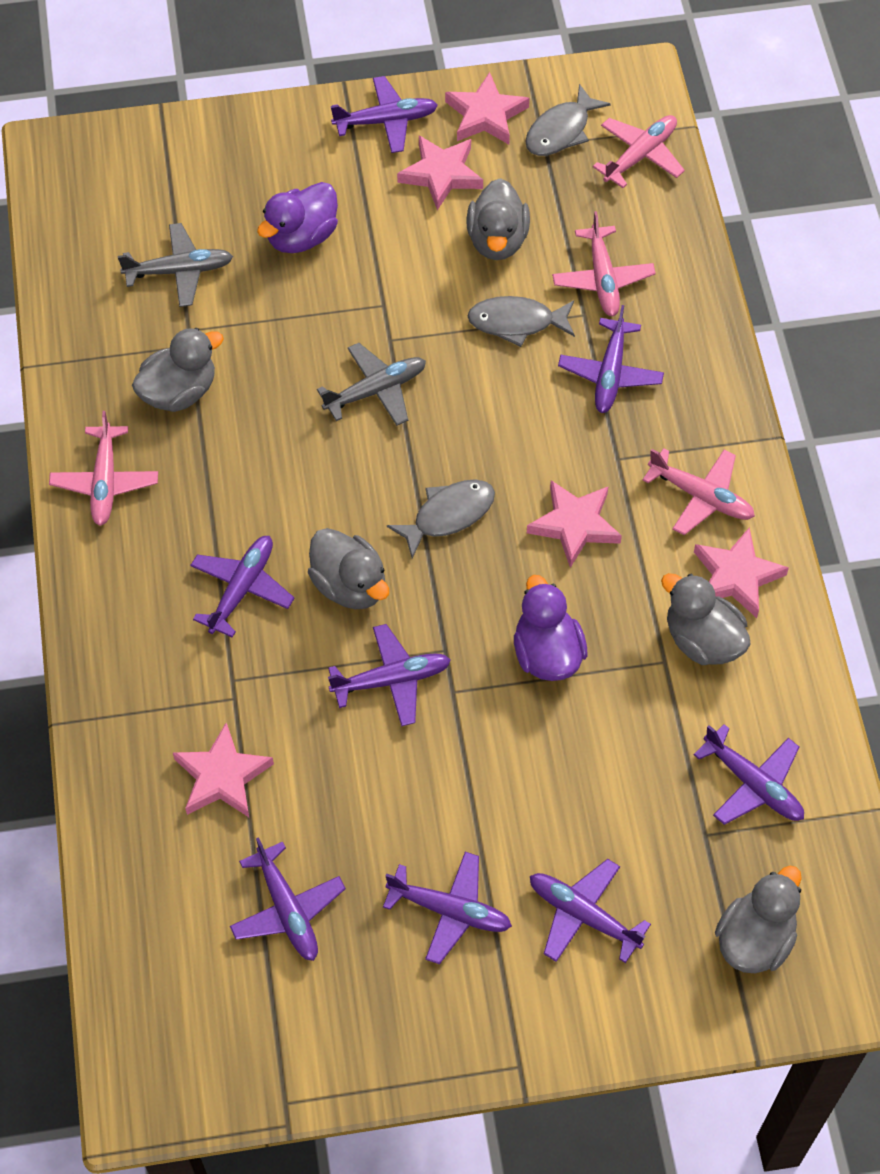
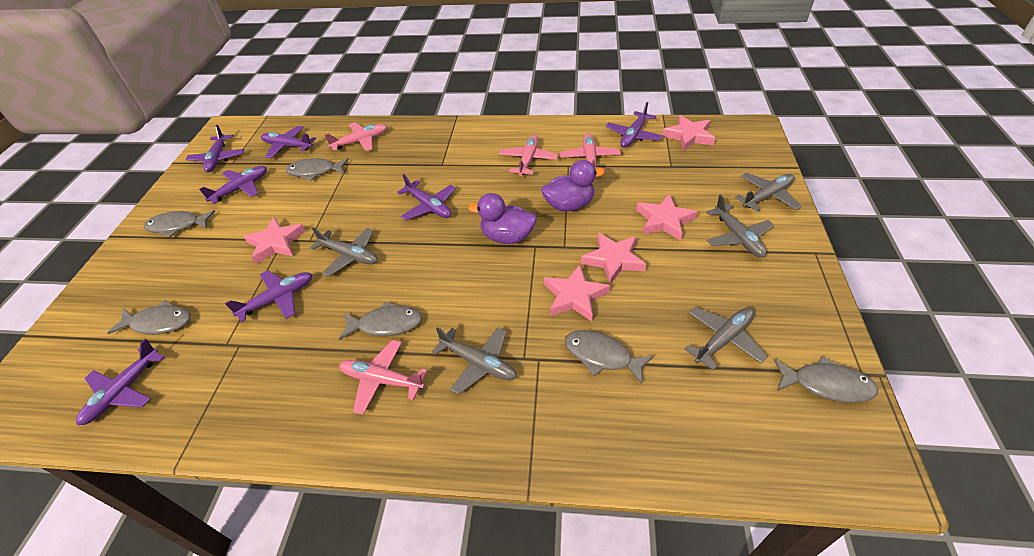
grey duck: 5 -> 0
grey fish: 3 -> 6
grey plane: 2 -> 5
purple plane: 8 -> 7

